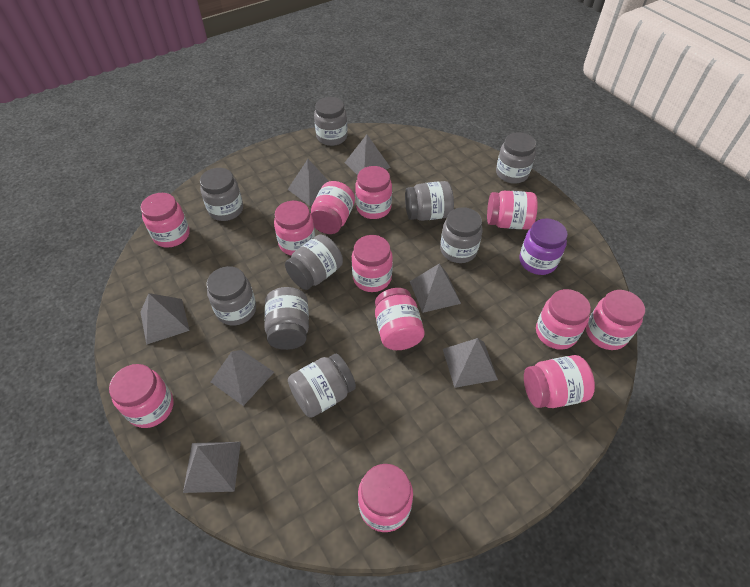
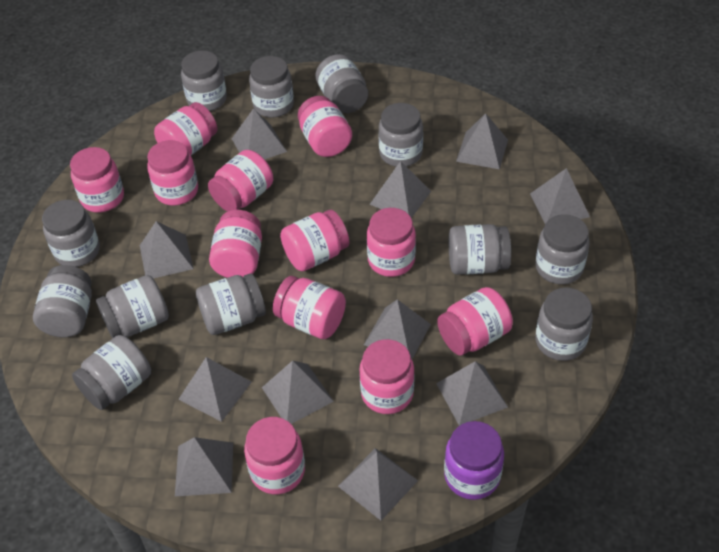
grey jar: 9 -> 12
grey pyramid: 7 -> 11

